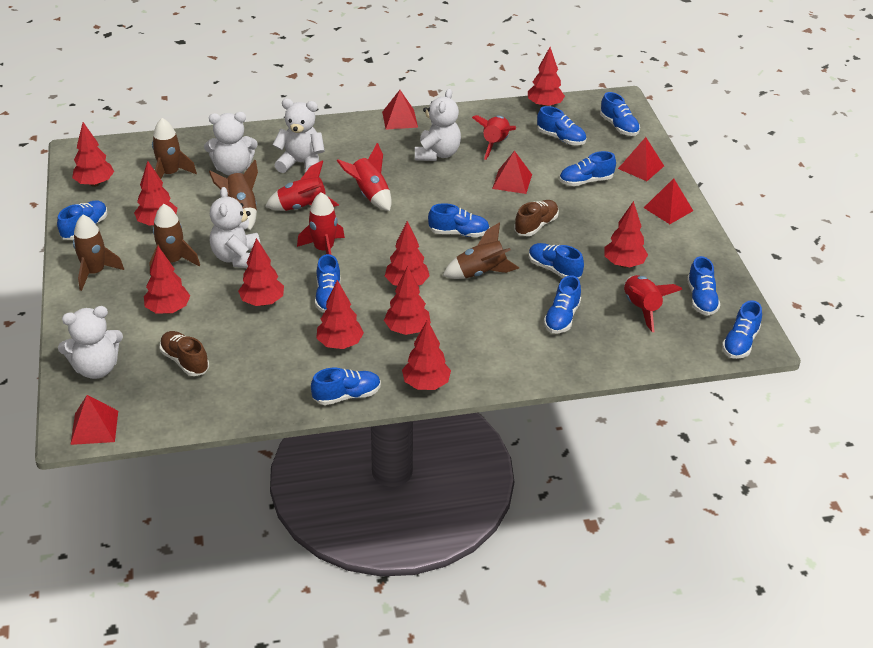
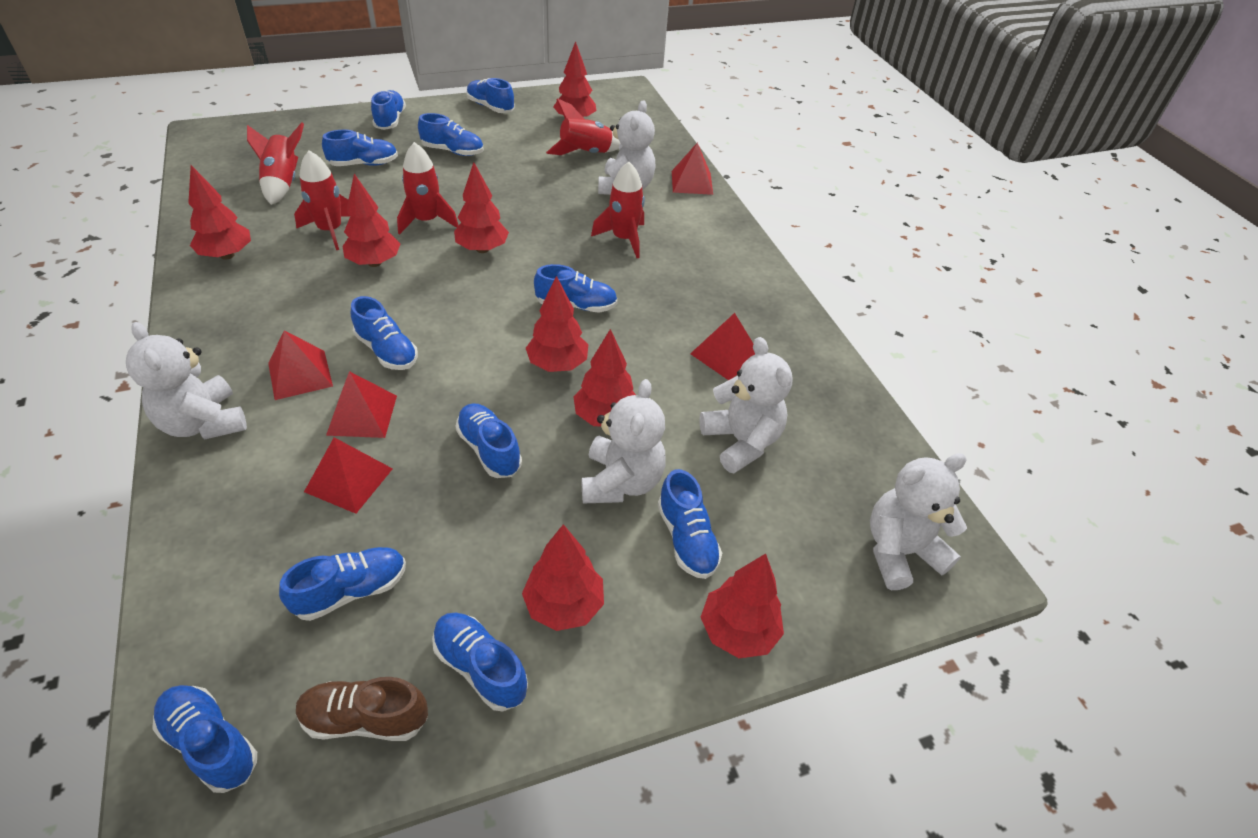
brown rocket: 5 -> 0
brown shoe: 2 -> 1
red tree: 10 -> 8

